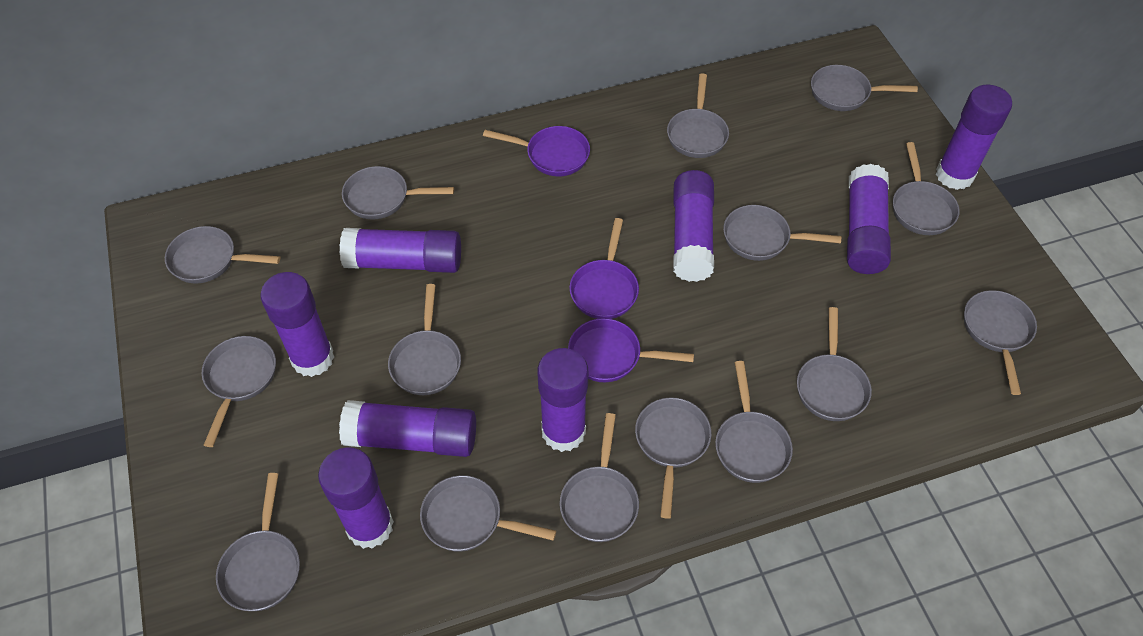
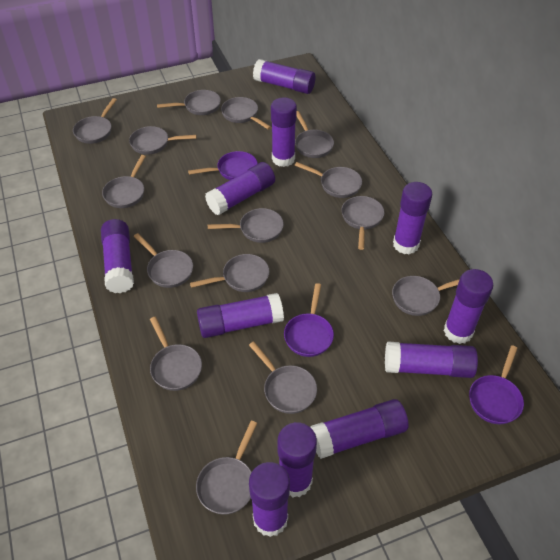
purple glue stick: 8 -> 11

